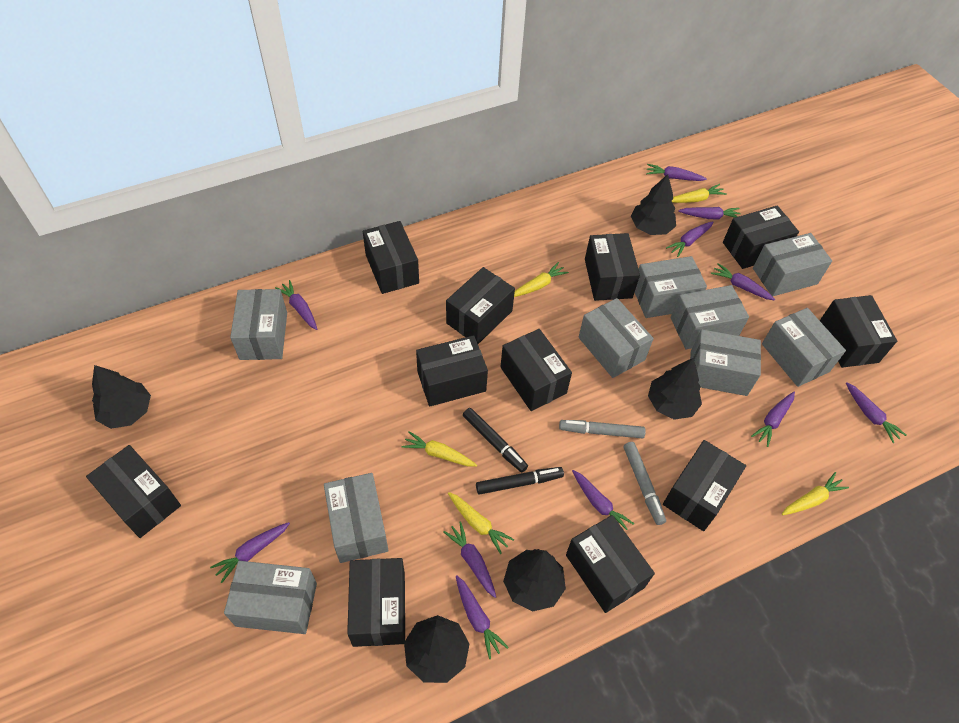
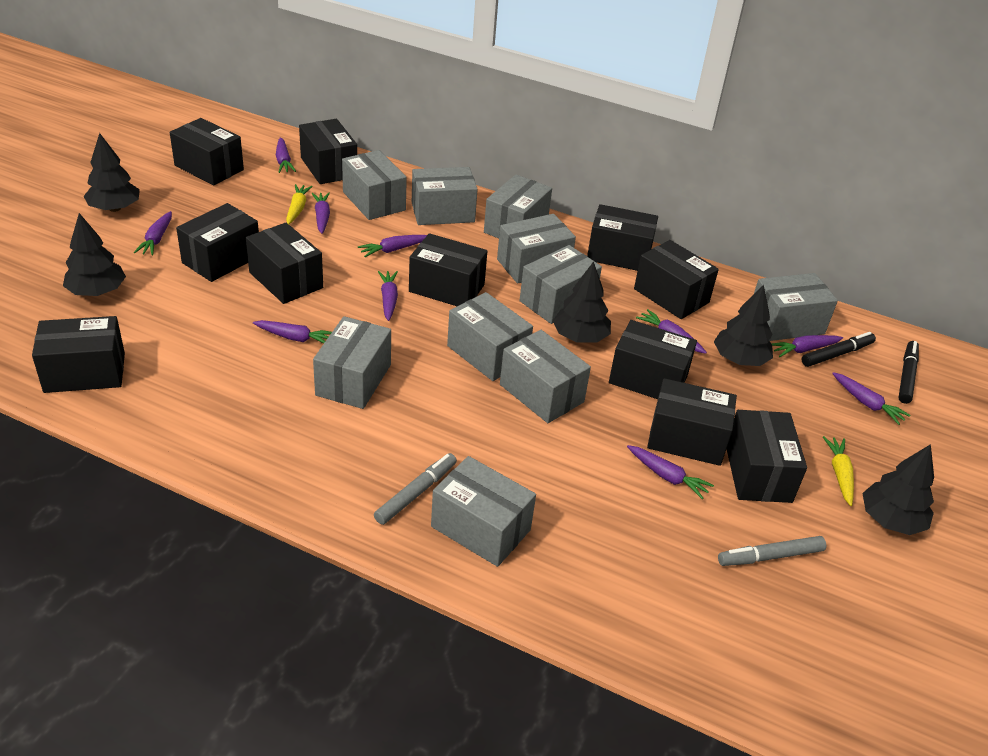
grey box: 9 -> 10
purple carrot: 11 -> 10
yellow carrot: 5 -> 2

